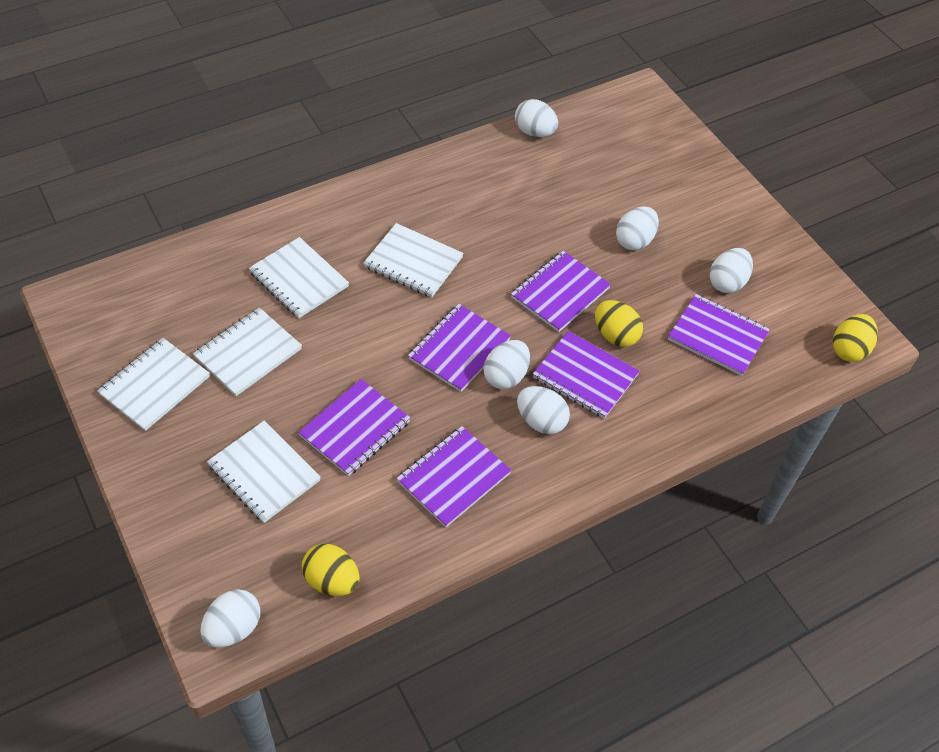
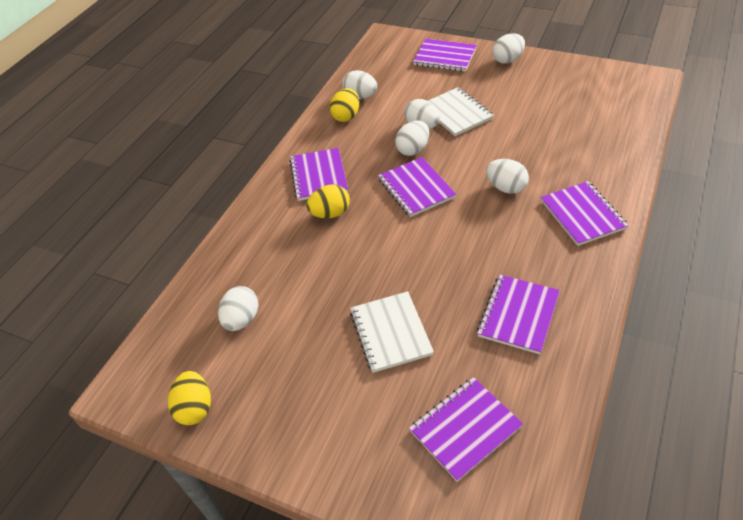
white notebook: 5 -> 2

